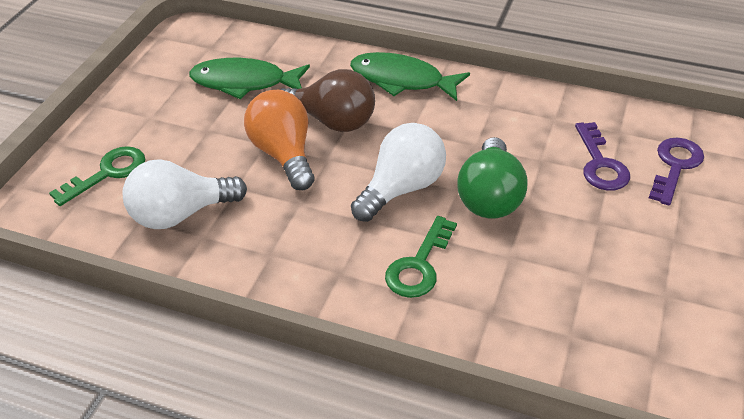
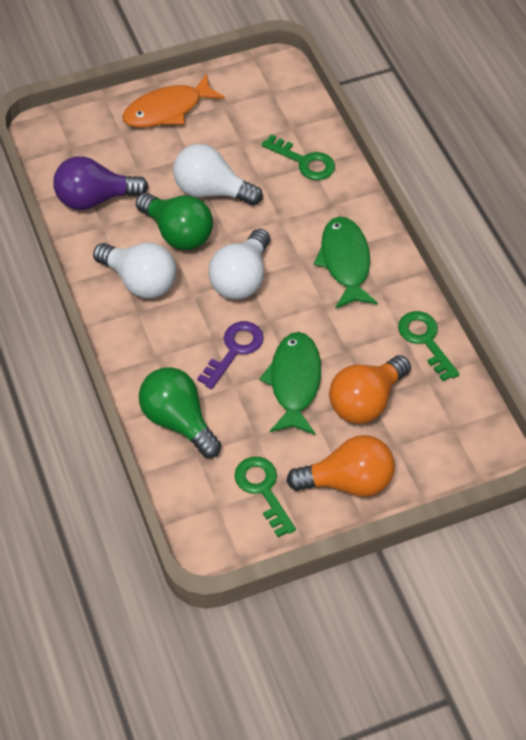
brown light bulb: 1 -> 0
green key: 2 -> 3
green light bulb: 1 -> 2
orange fish: 0 -> 1
orange light bulb: 1 -> 2
purple key: 2 -> 1
purple light bulb: 0 -> 1
white light bulb: 2 -> 3

